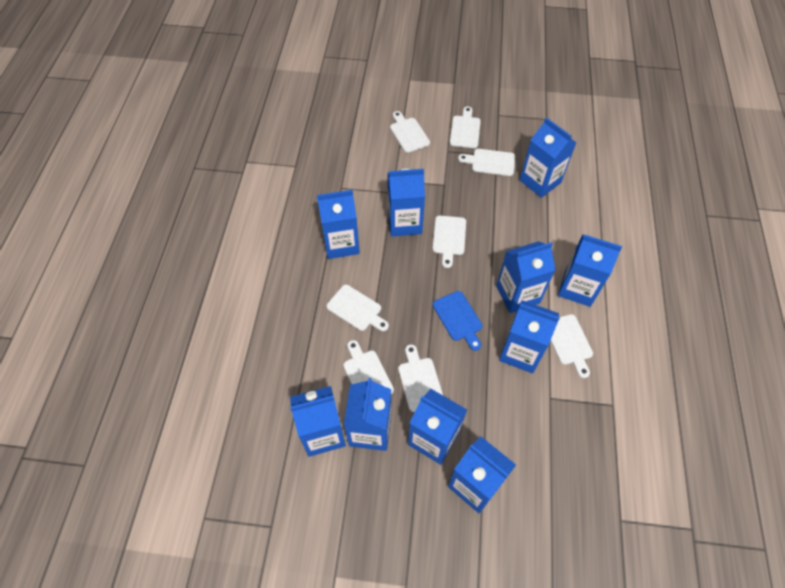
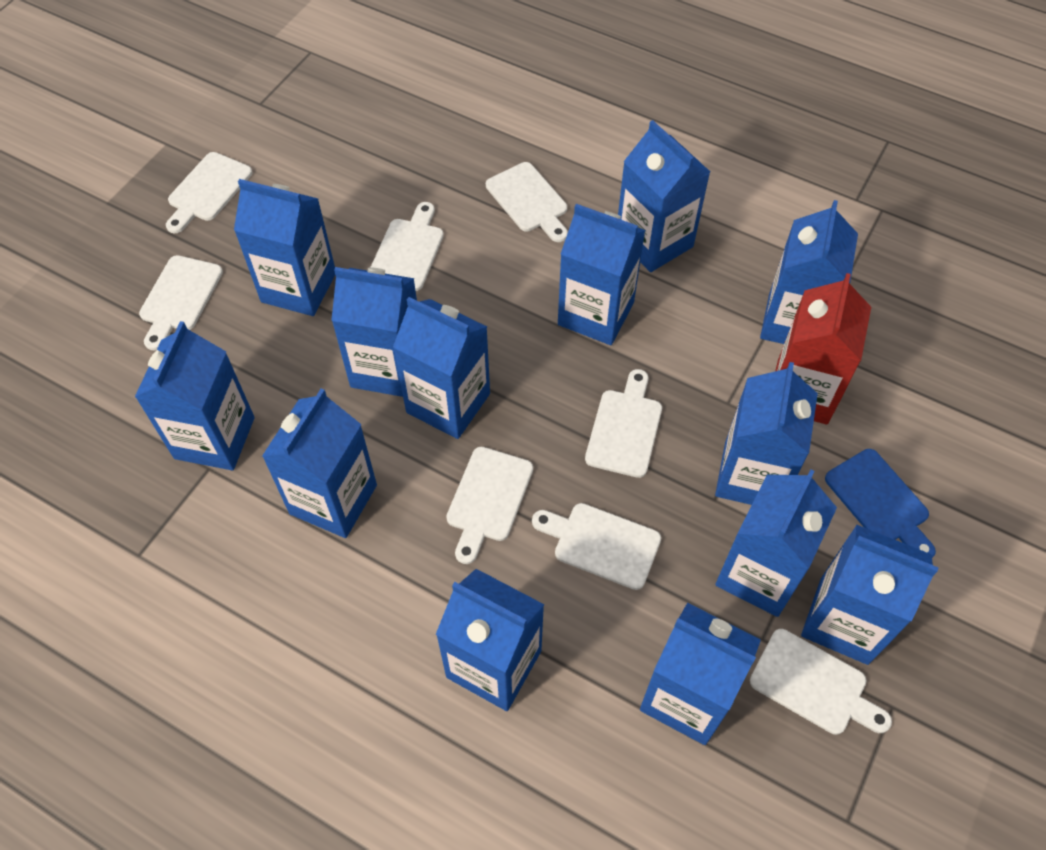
blue carton: 10 -> 13
red carton: 0 -> 1

